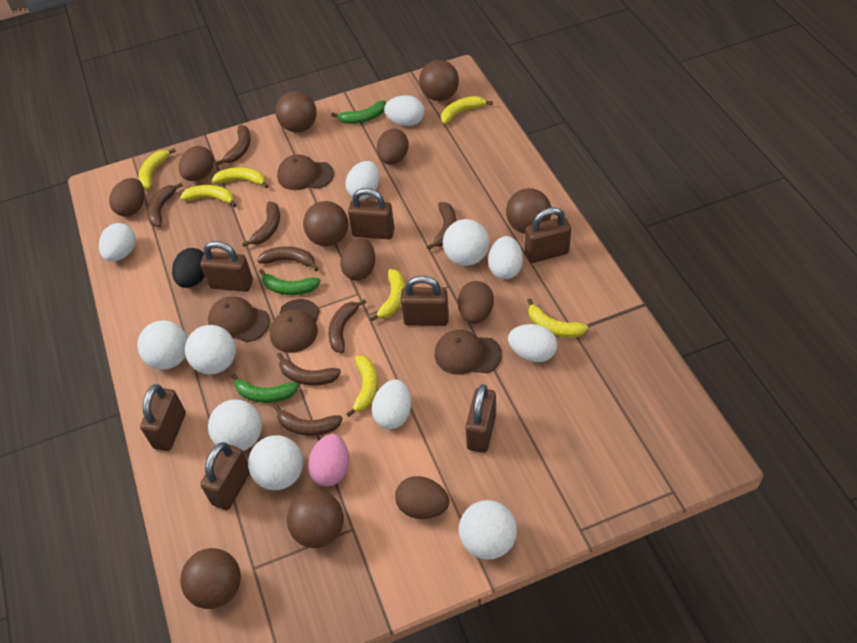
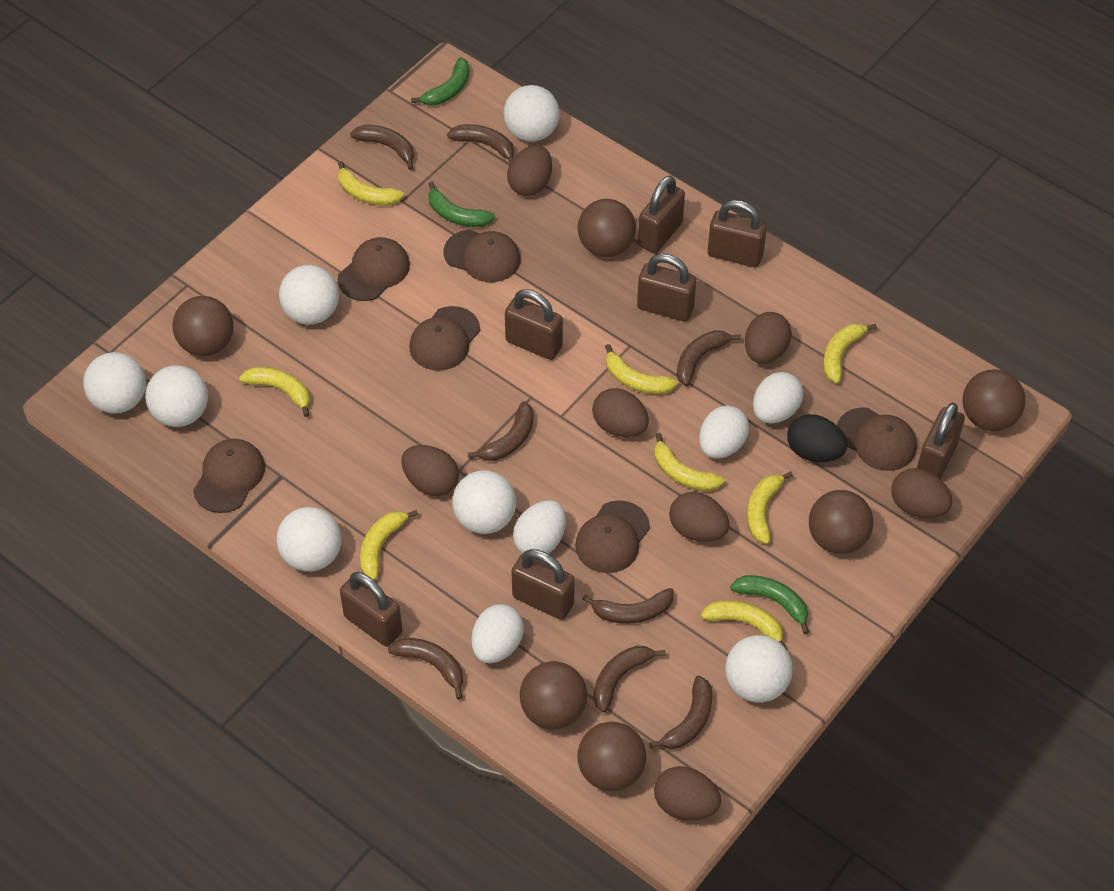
brown cap: 4 -> 6
brown egg: 6 -> 7
pink egg: 1 -> 0
white ball: 6 -> 7
white egg: 6 -> 4
yellow banana: 7 -> 8

